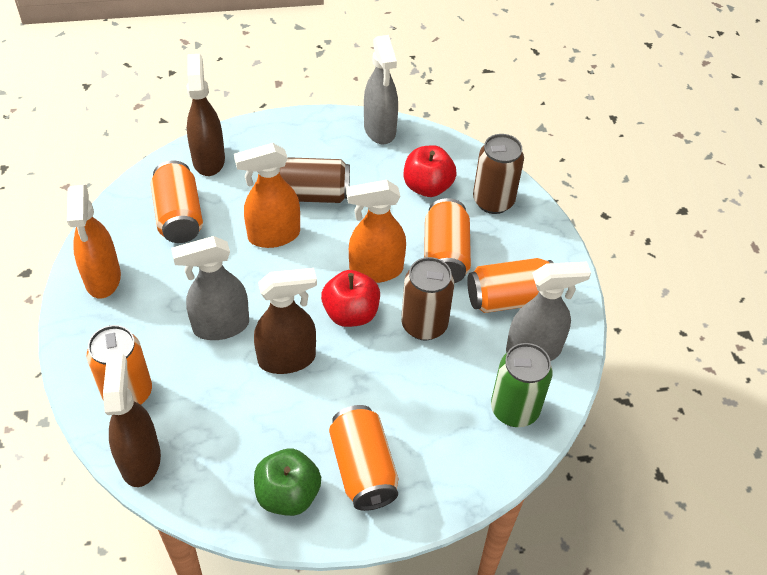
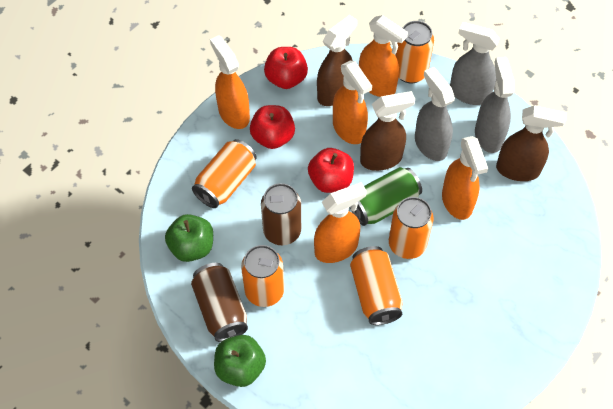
brown can: 3 -> 2
green apple: 1 -> 2
orange spray bottle: 3 -> 5
red apple: 2 -> 3

